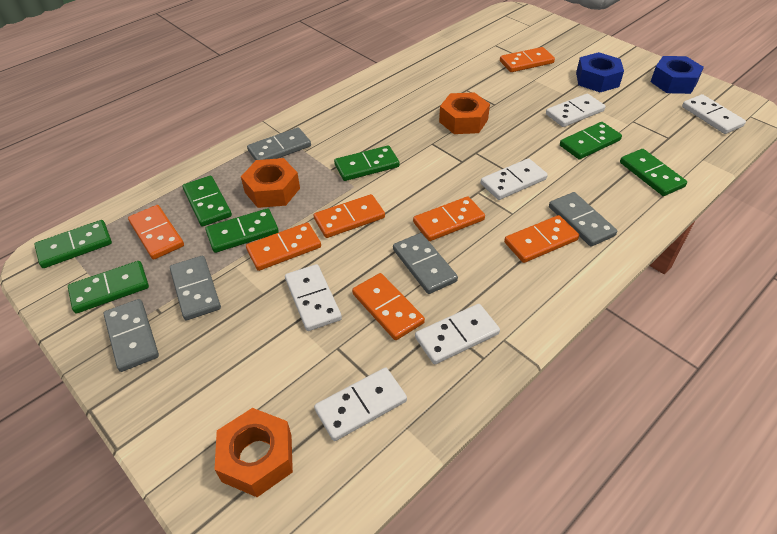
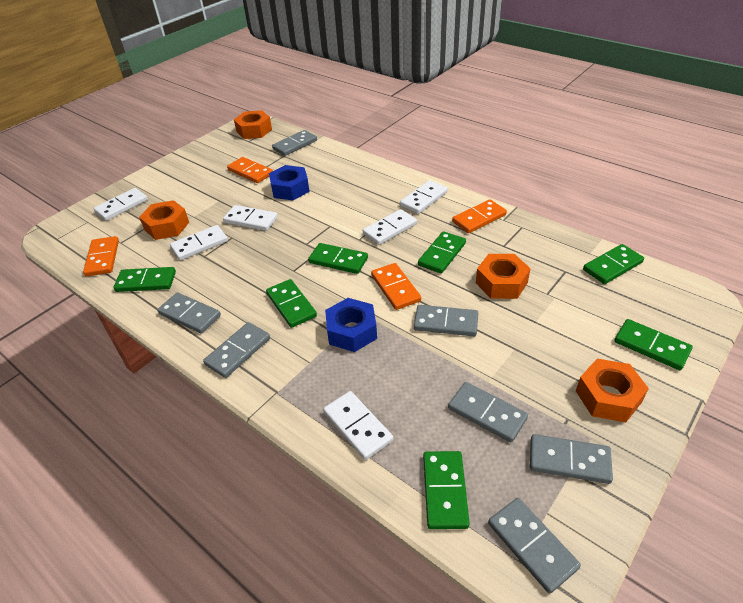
grey domino: 5 -> 7
orange domino: 7 -> 4
orange nut: 3 -> 4

